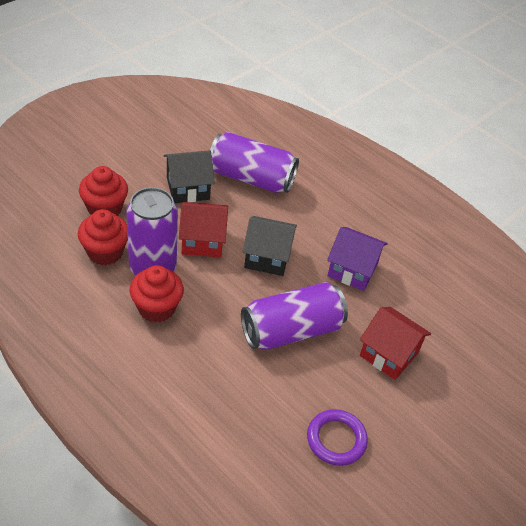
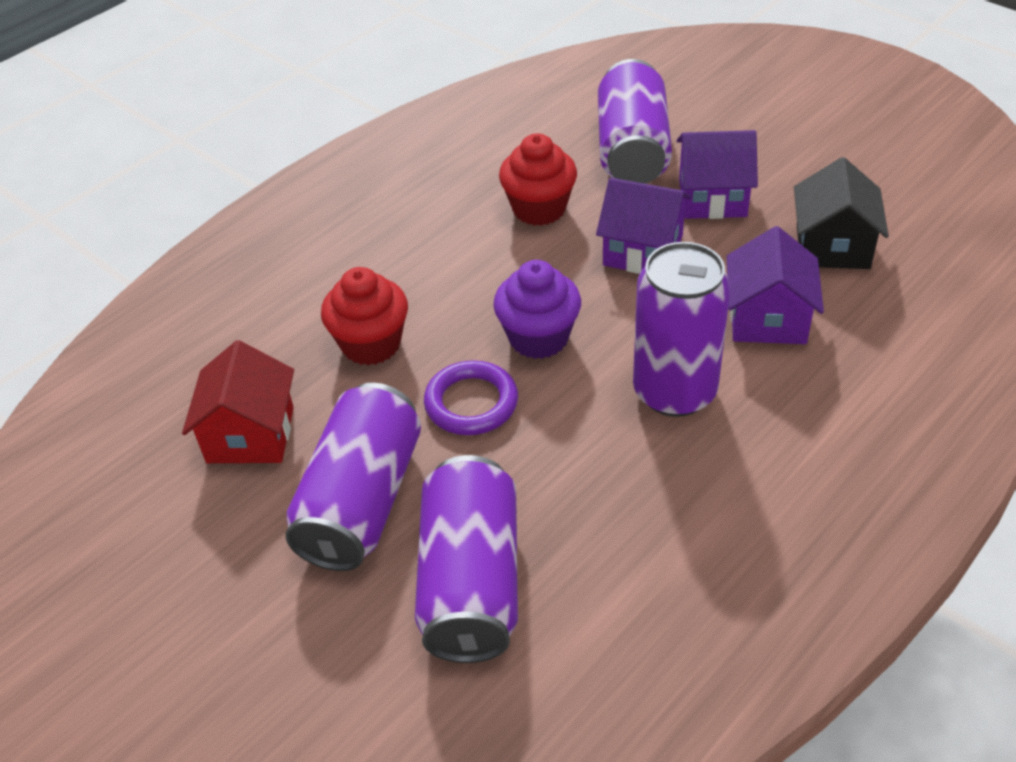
black house: 2 -> 1
purple can: 3 -> 4
purple cupcake: 0 -> 1
purple house: 1 -> 3
red cupcake: 3 -> 2
red house: 2 -> 1

